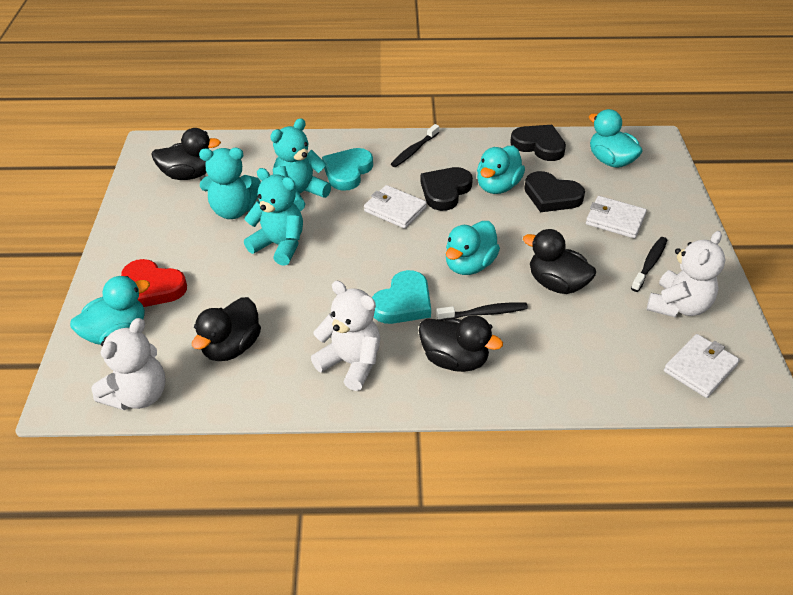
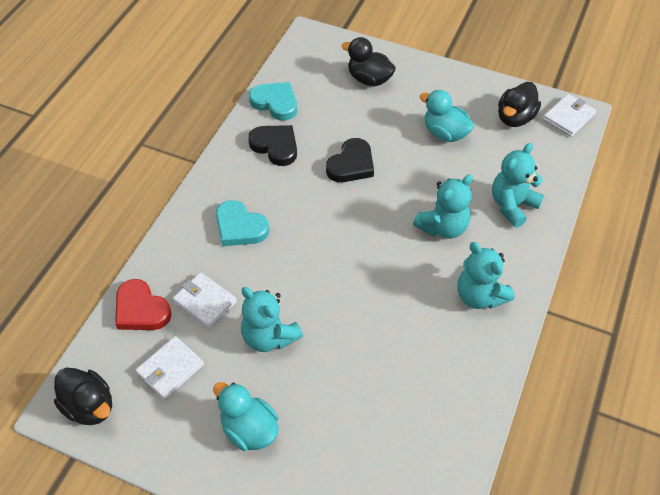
black duck: 4 -> 3
black heart: 3 -> 2
black toothbrush: 3 -> 0
turquoise duck: 4 -> 2
turquoise teddy bear: 3 -> 4
white teddy bear: 3 -> 0

